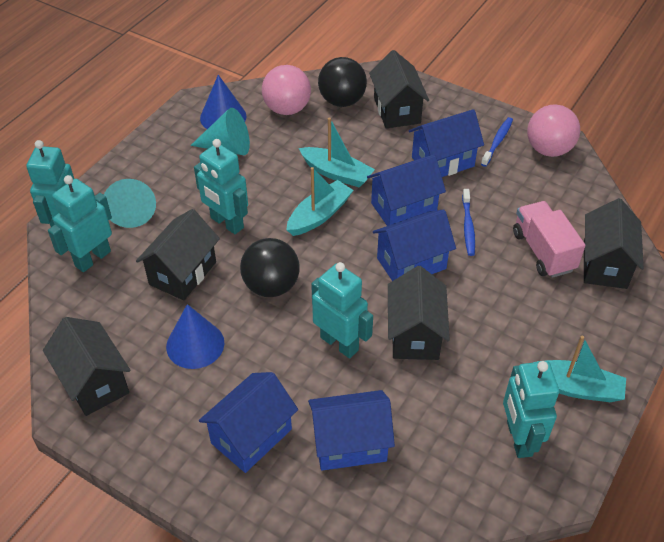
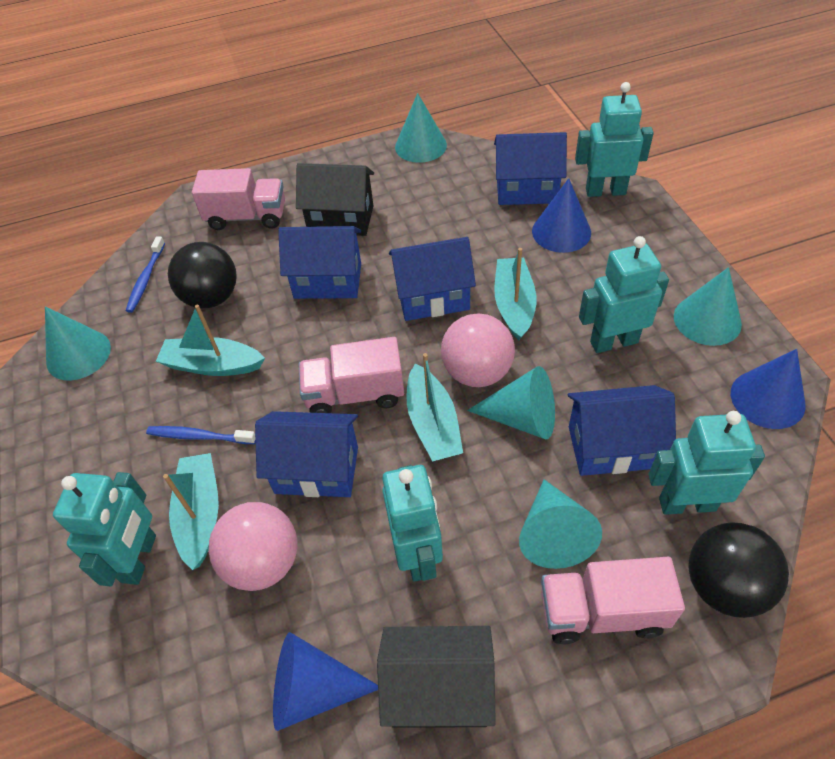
black house: 5 -> 2
blue cone: 2 -> 3
pink truck: 1 -> 3
turquoise boat: 3 -> 4
turquoise cone: 2 -> 5

